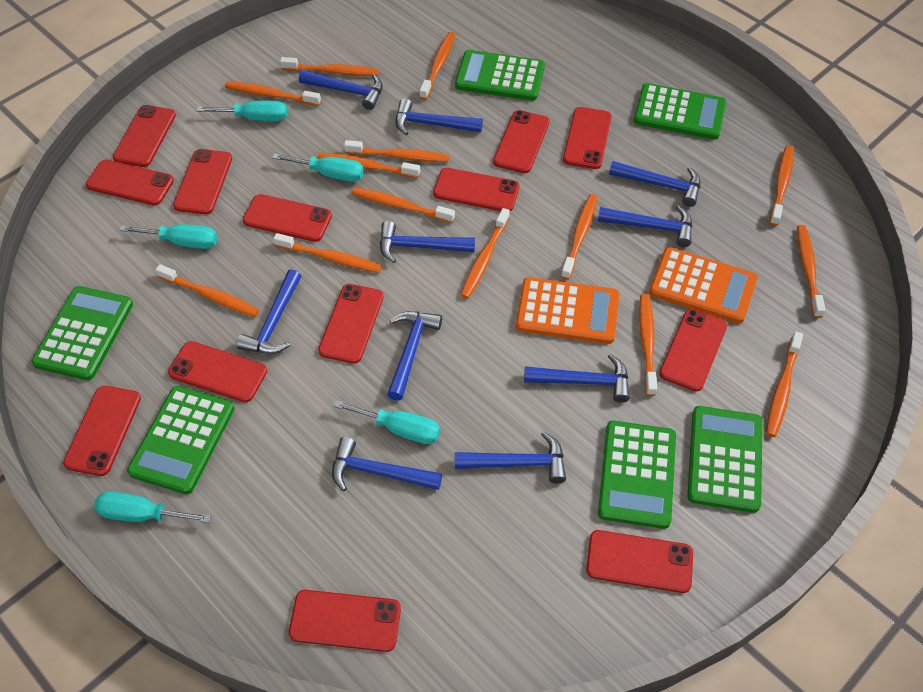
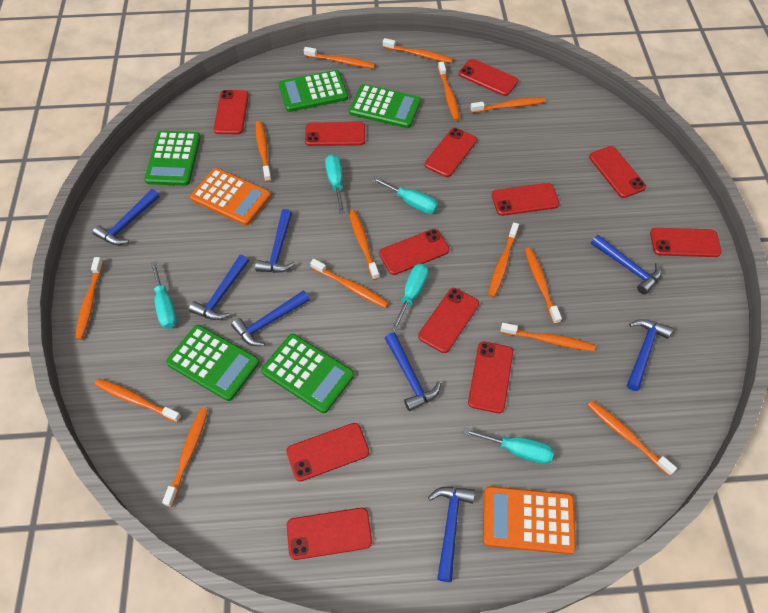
blue hammer: 10 -> 8
green calculator: 6 -> 5
red phone: 13 -> 12

